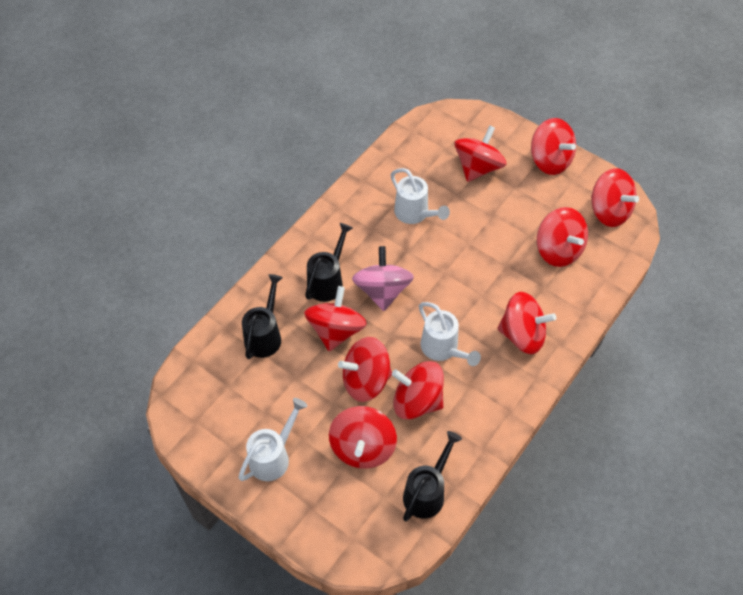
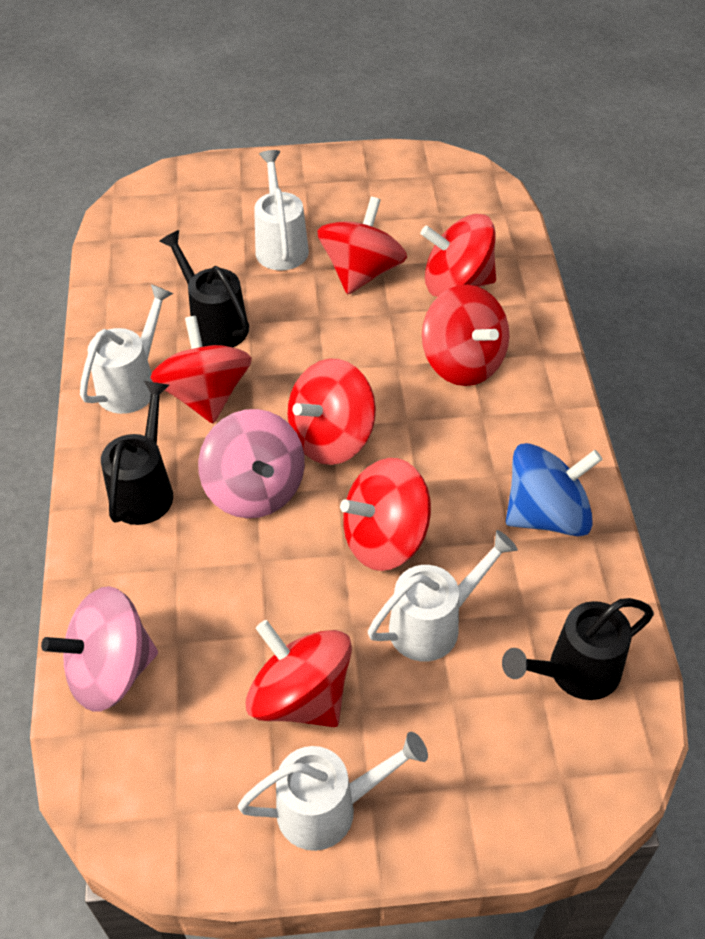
blue spinning top: 0 -> 1
pink spinning top: 1 -> 2
red spinning top: 9 -> 7
white watering can: 3 -> 4

